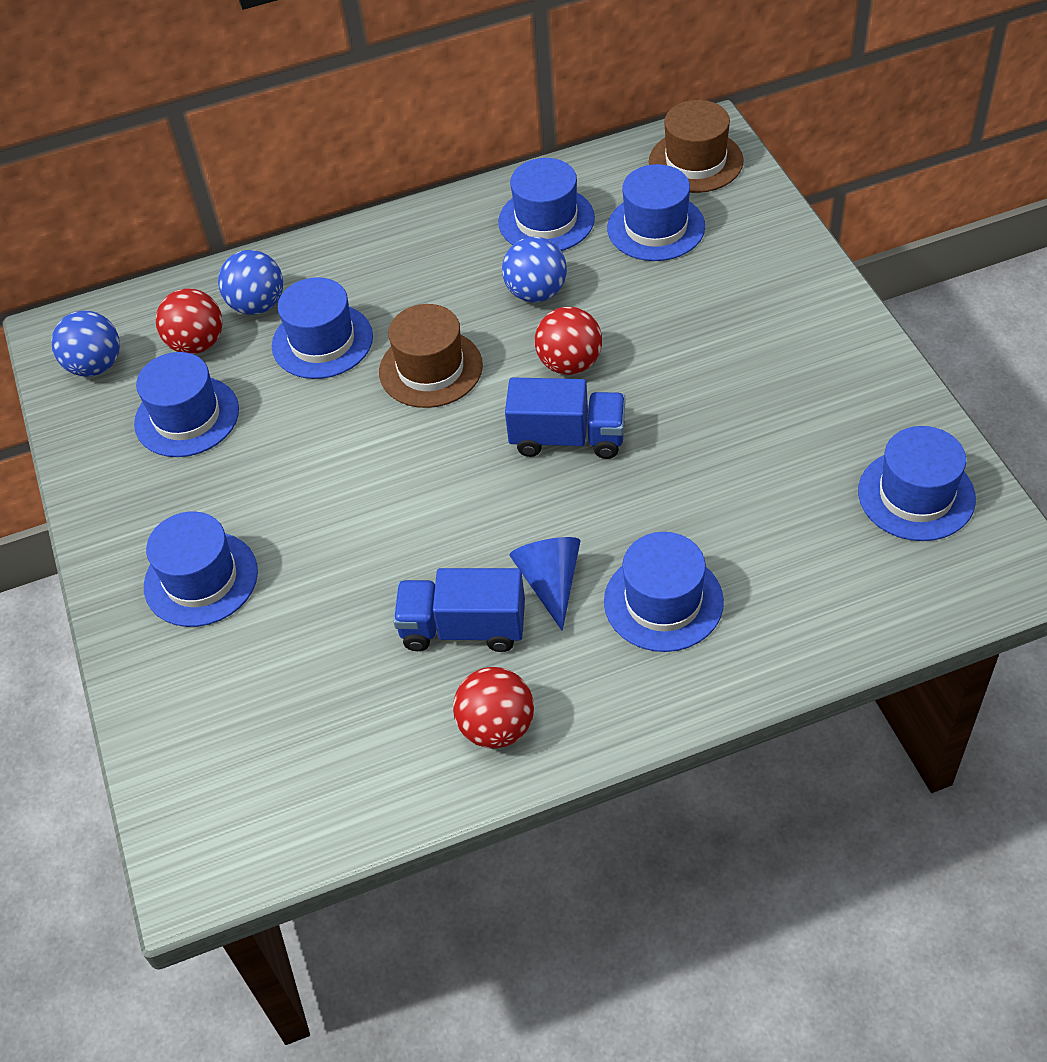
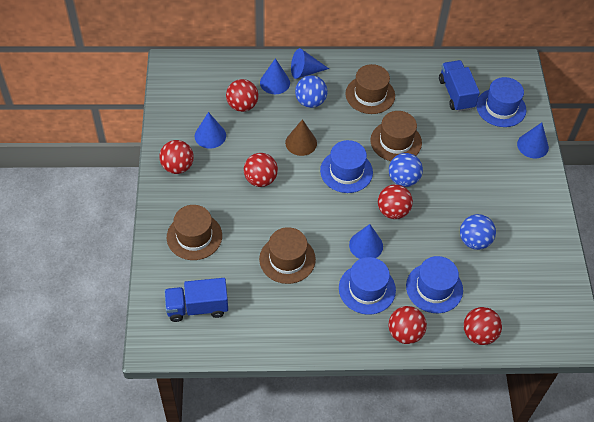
blue cone: 1 -> 5
blue hat: 7 -> 4
brown cone: 0 -> 1
brown hat: 2 -> 4
red ball: 3 -> 6

